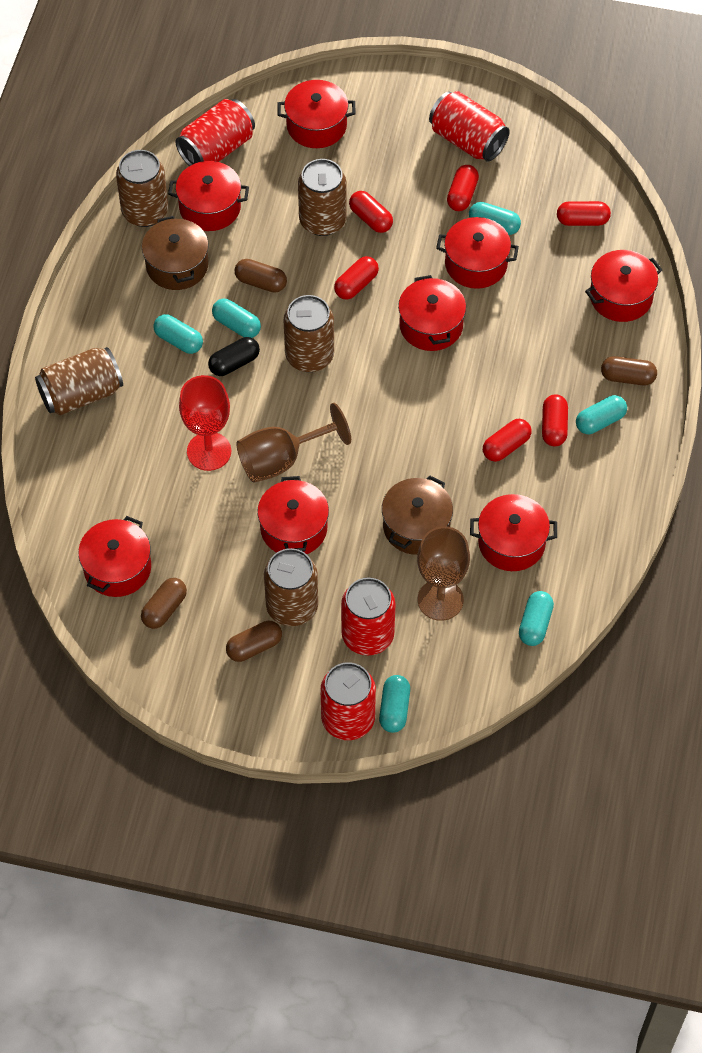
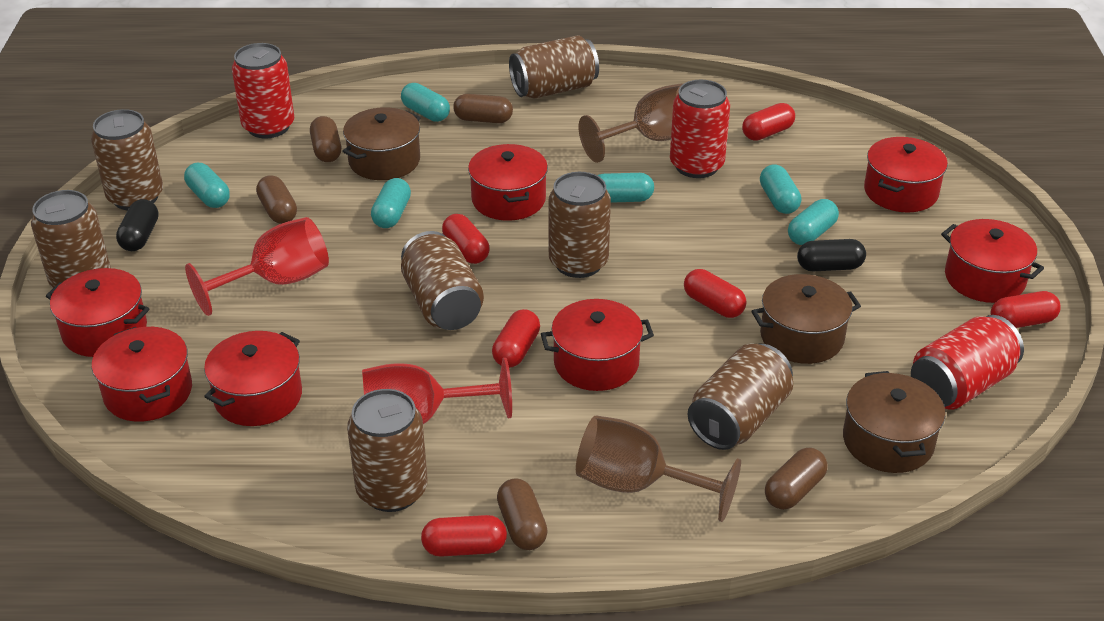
black capsule: 1 -> 2
brown can: 5 -> 7
brown capsule: 4 -> 5
brown pot: 2 -> 3
red can: 4 -> 3
red goblet: 1 -> 2
red pot: 8 -> 7

